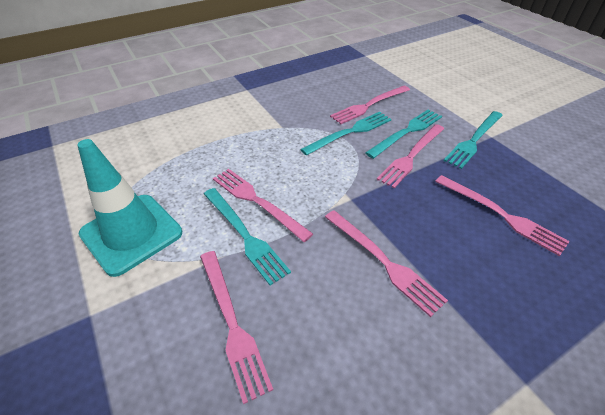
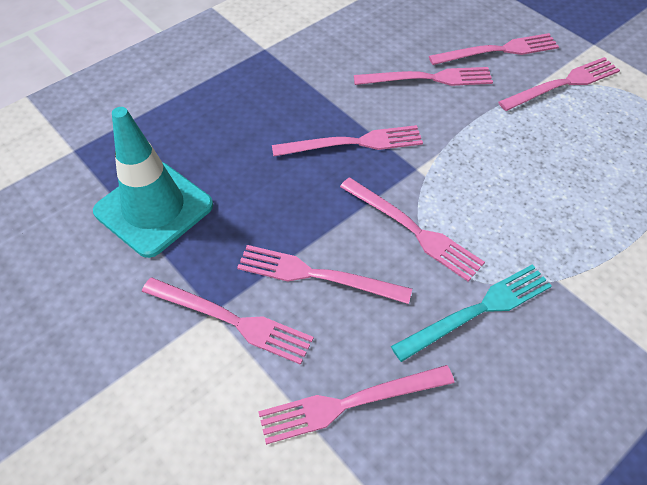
pink fork: 6 -> 8
turquoise fork: 4 -> 1

